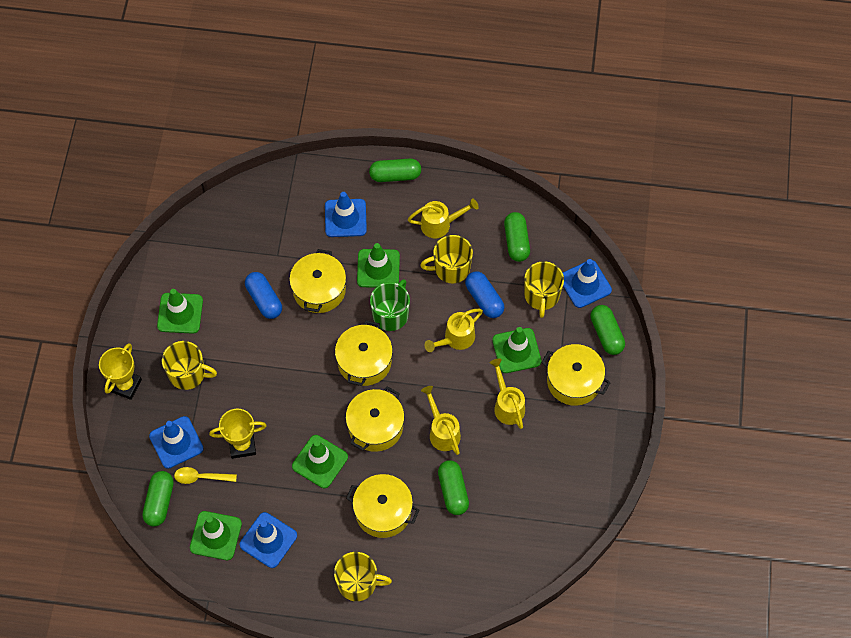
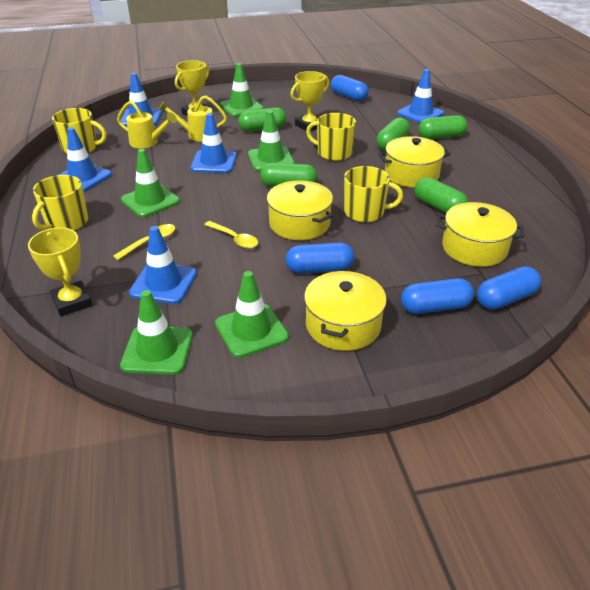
blue capsule: 2 -> 4
blue traffic cone: 4 -> 5
green mug: 1 -> 0
yellow pot: 5 -> 4
yellow spoon: 1 -> 2
yellow trophy: 2 -> 3
yellow watering can: 4 -> 2

